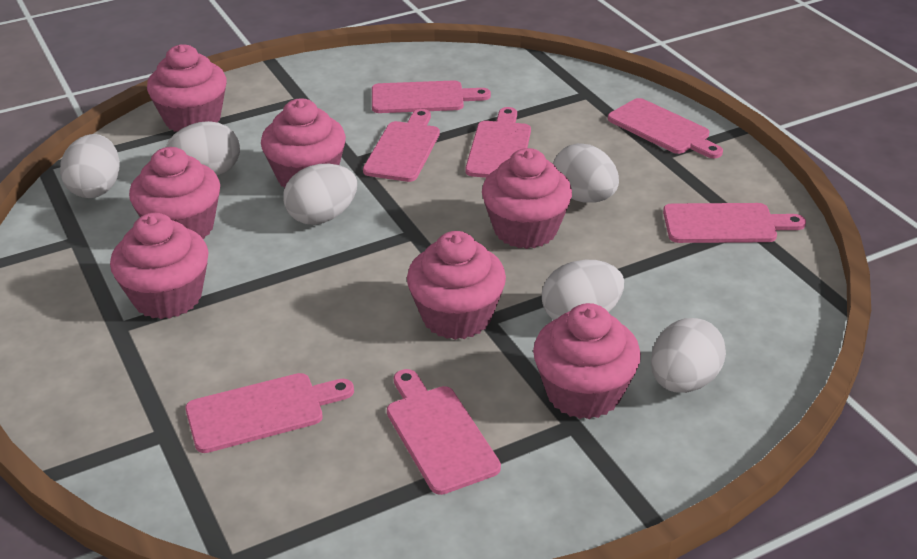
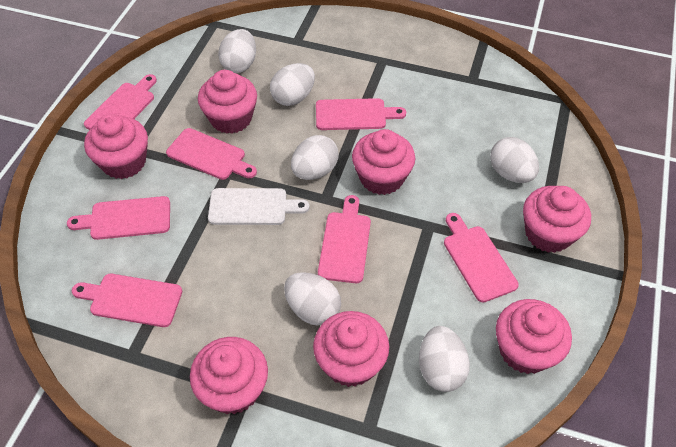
white cutting board: 0 -> 1

